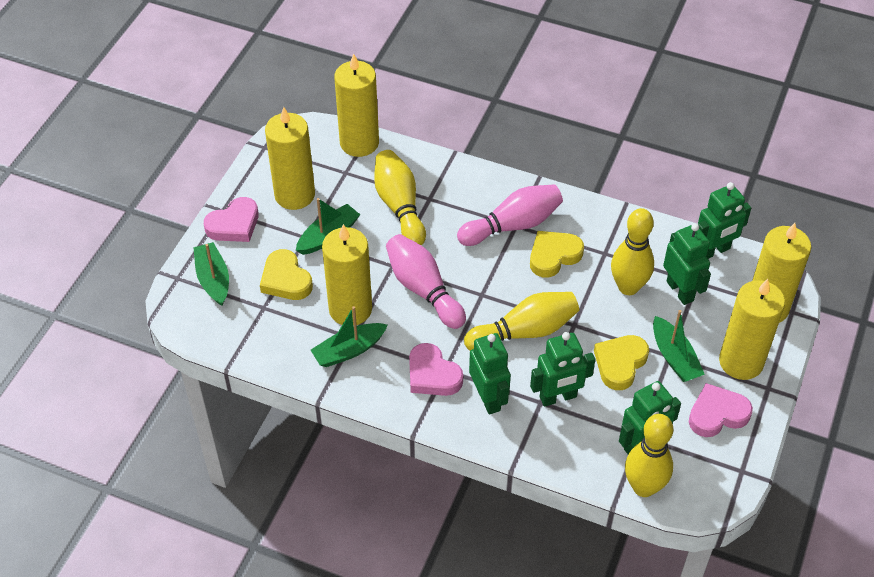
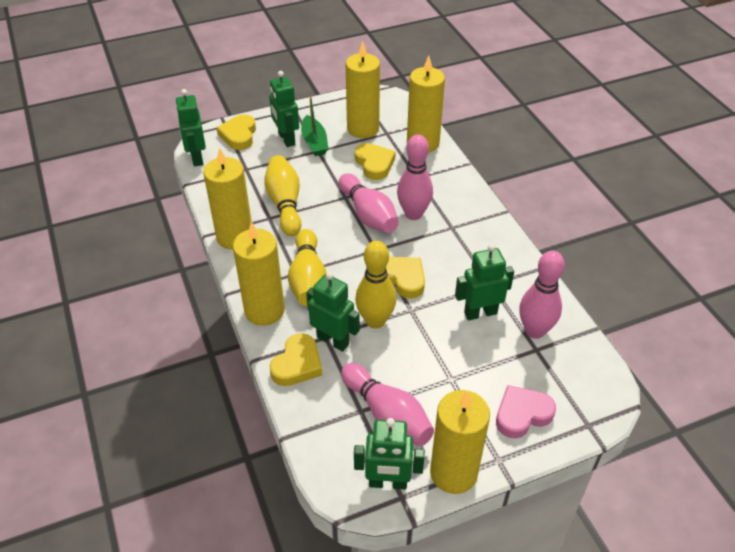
green boat: 4 -> 1
pink bowling pin: 2 -> 4
pink heart: 3 -> 1
yellow bowling pin: 4 -> 3
yellow heart: 3 -> 4

